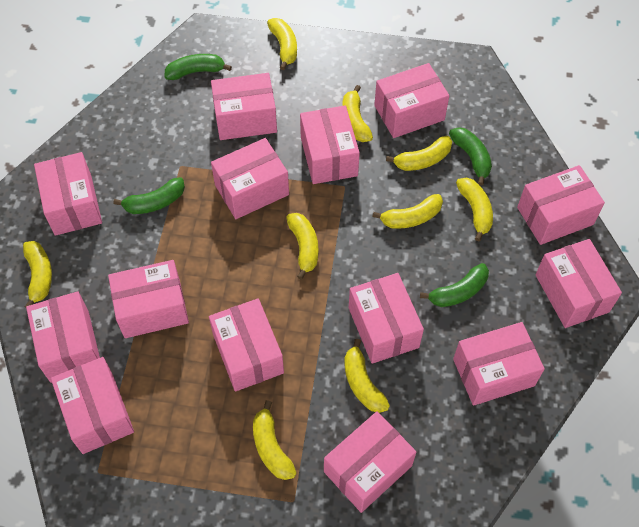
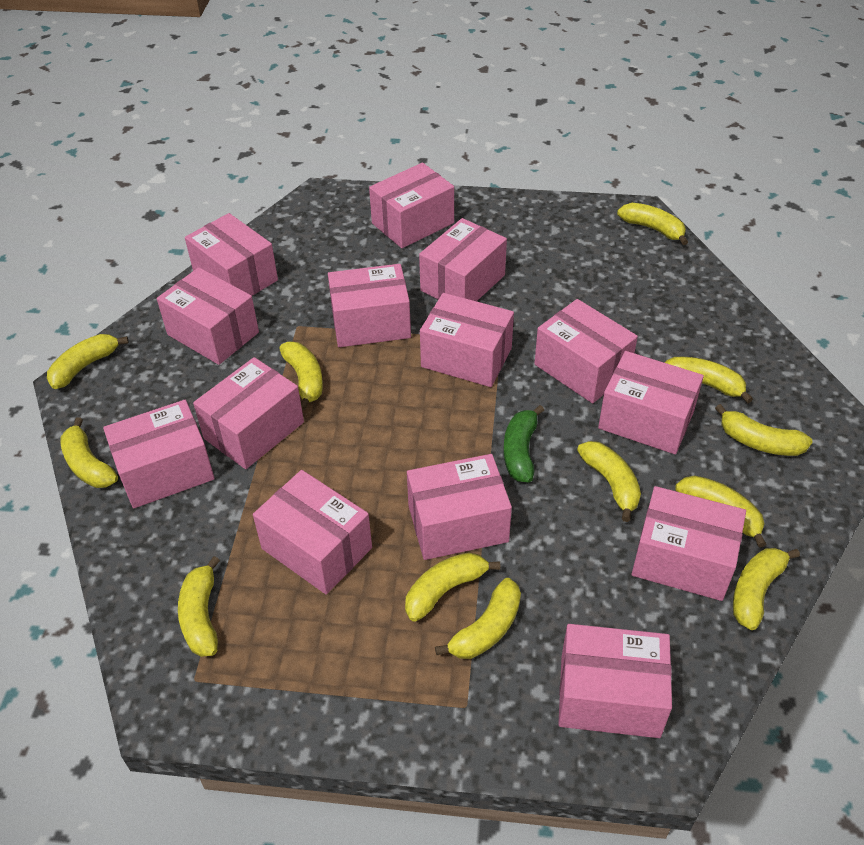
green banana: 4 -> 1
yellow banana: 9 -> 12

